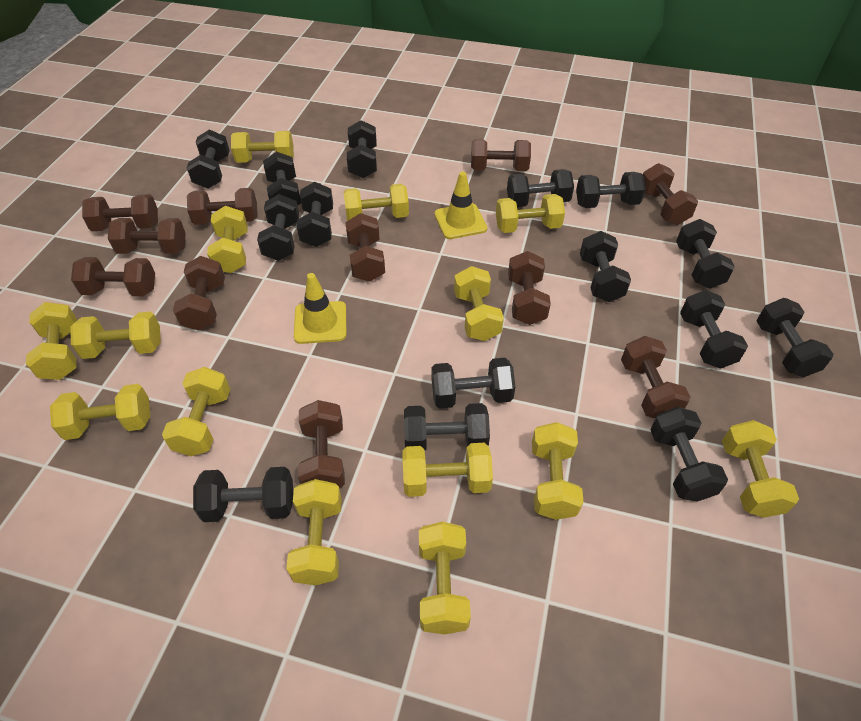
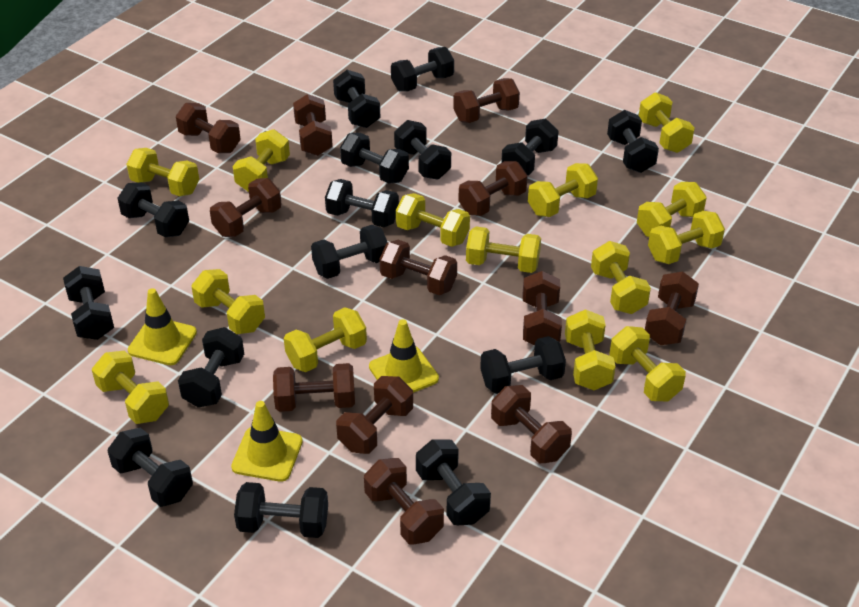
brown dumbbell: 11 -> 12
yellow traffic cone: 2 -> 3

